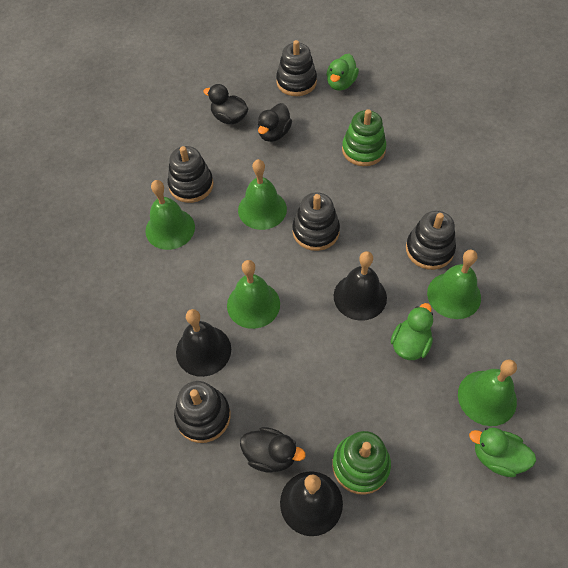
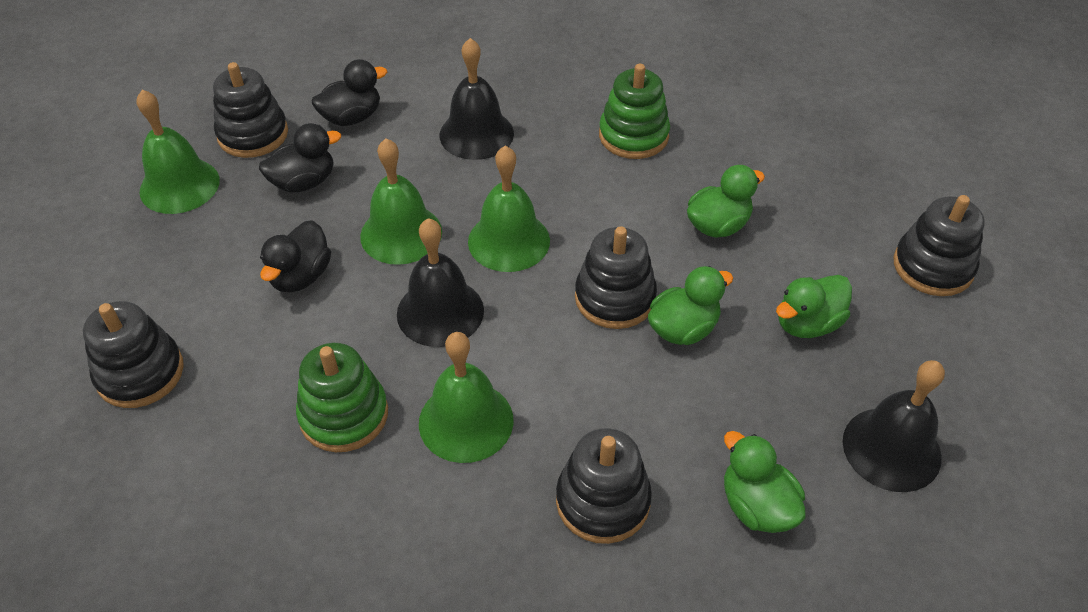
green bell: 5 -> 4
green duck: 3 -> 4

